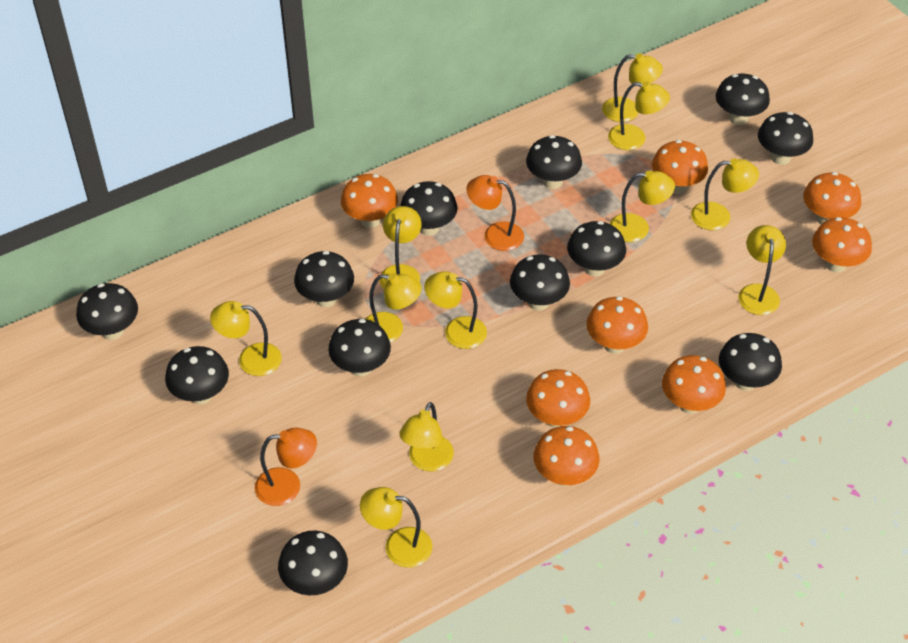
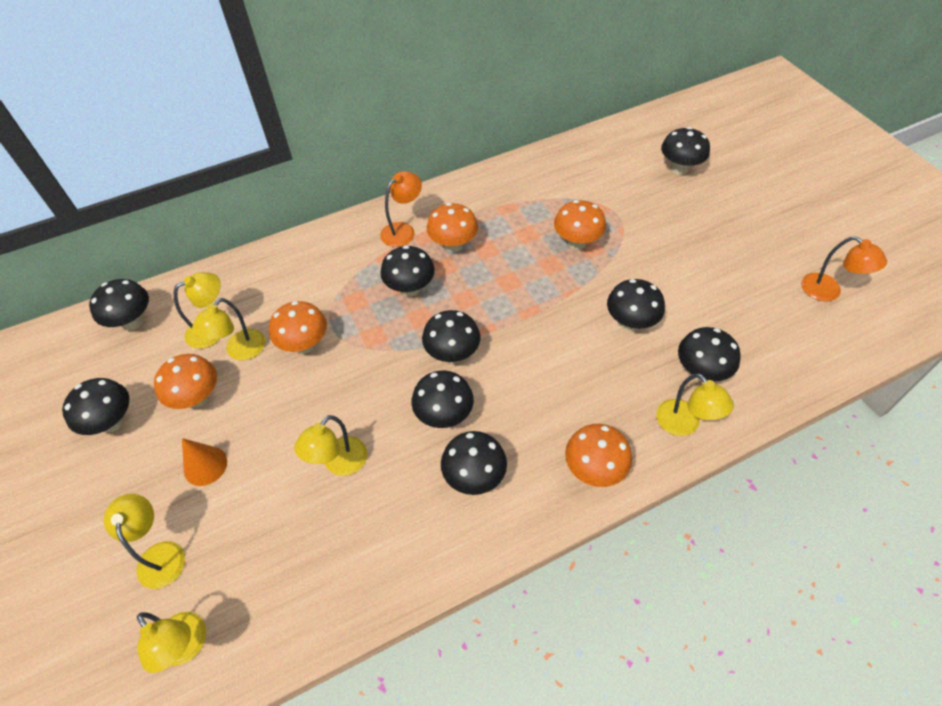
black mushroom: 12 -> 9
orange cone: 0 -> 1
orange mushroom: 8 -> 5
yellow lamp: 11 -> 6

